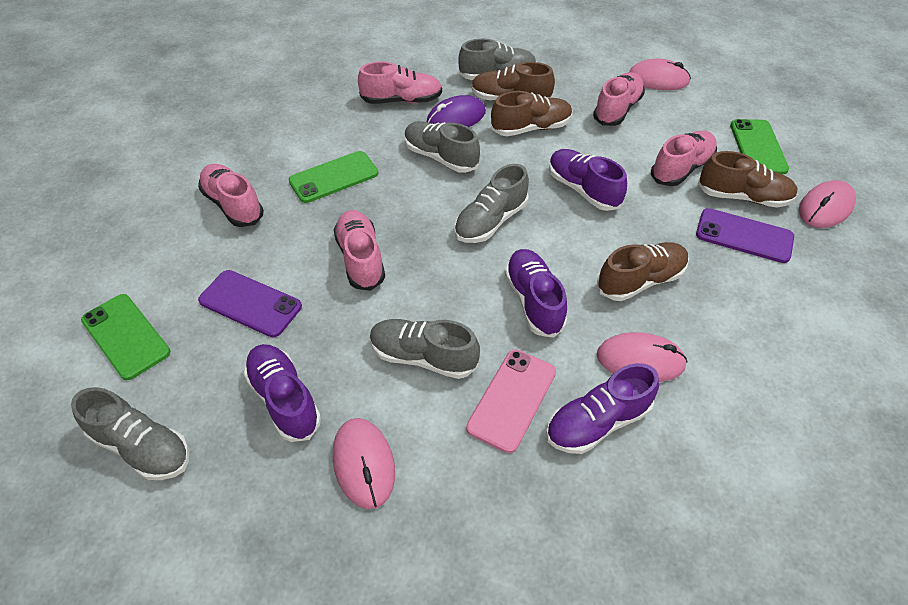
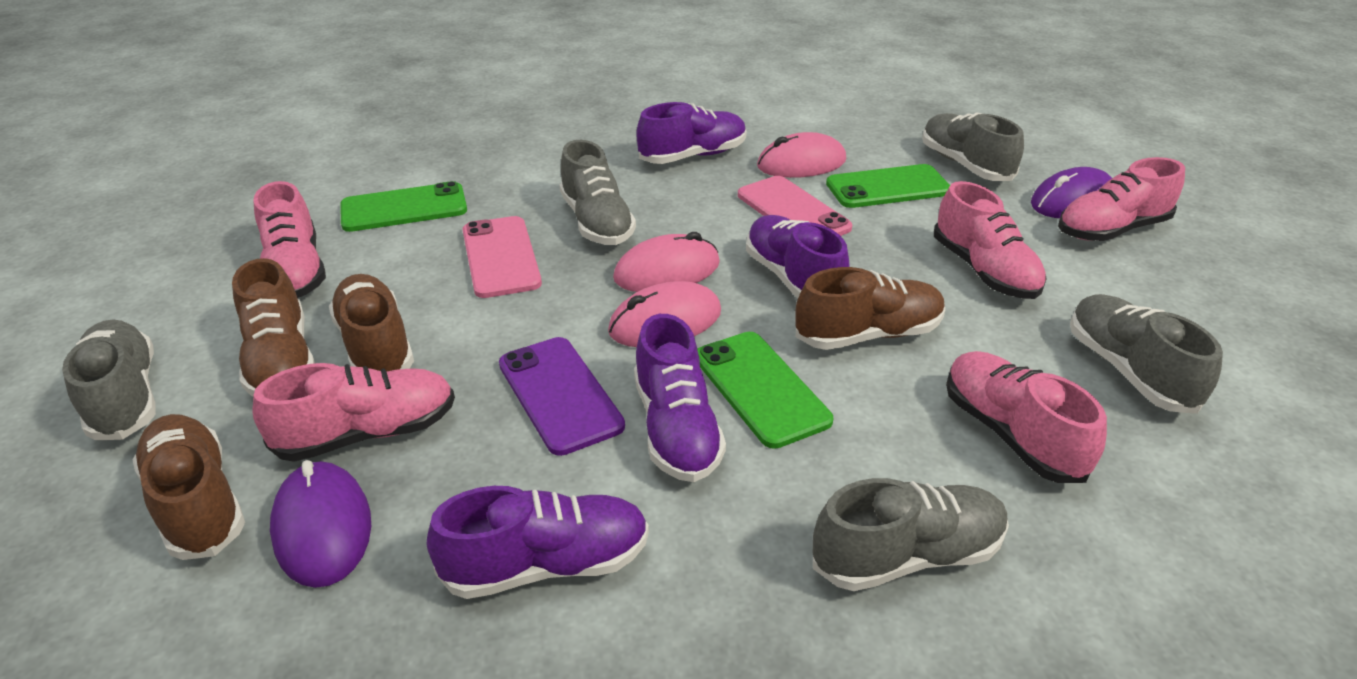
pink mouse: 4 -> 3
pink phone: 1 -> 2
purple mouse: 1 -> 2
purple phone: 2 -> 1

